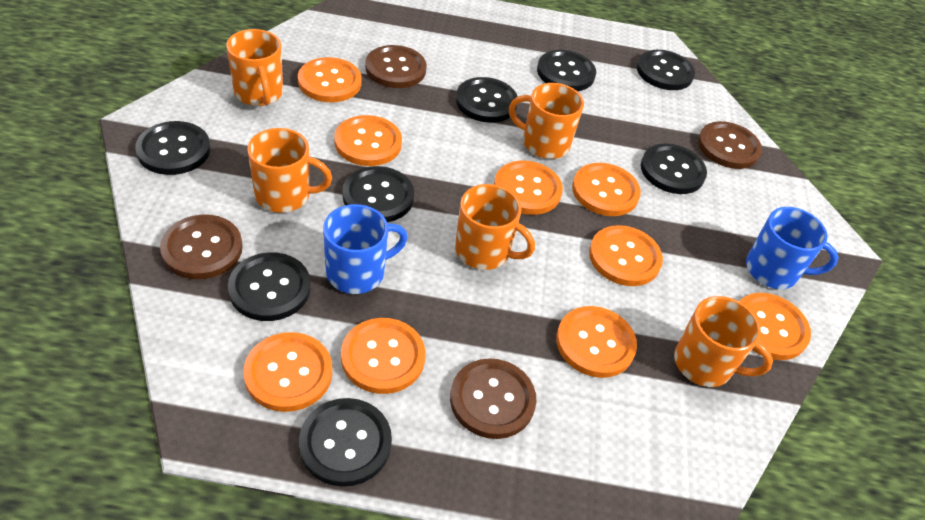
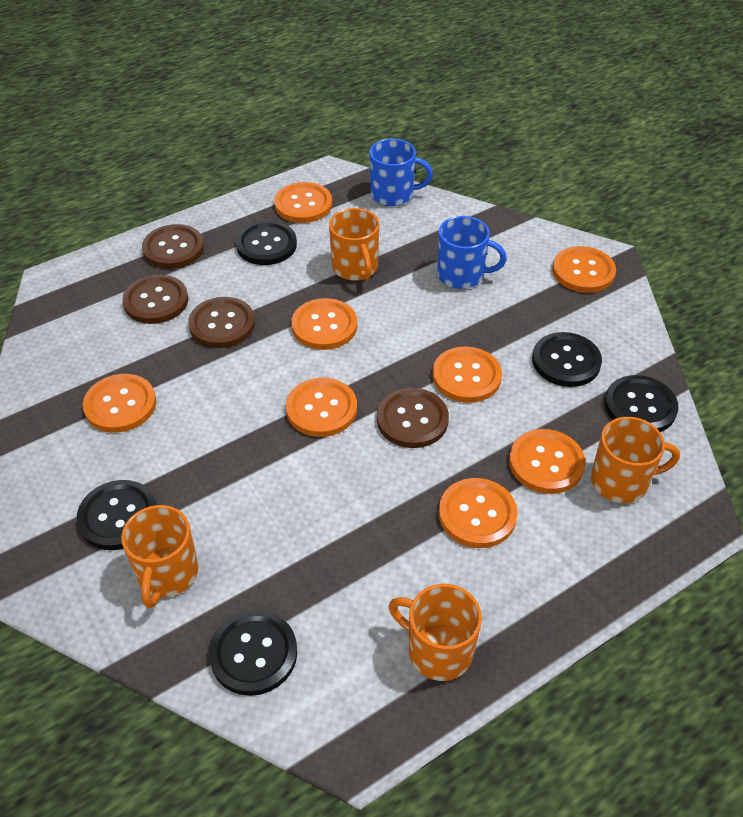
black button: 8 -> 5
orange button: 9 -> 8
orange mug: 5 -> 4

